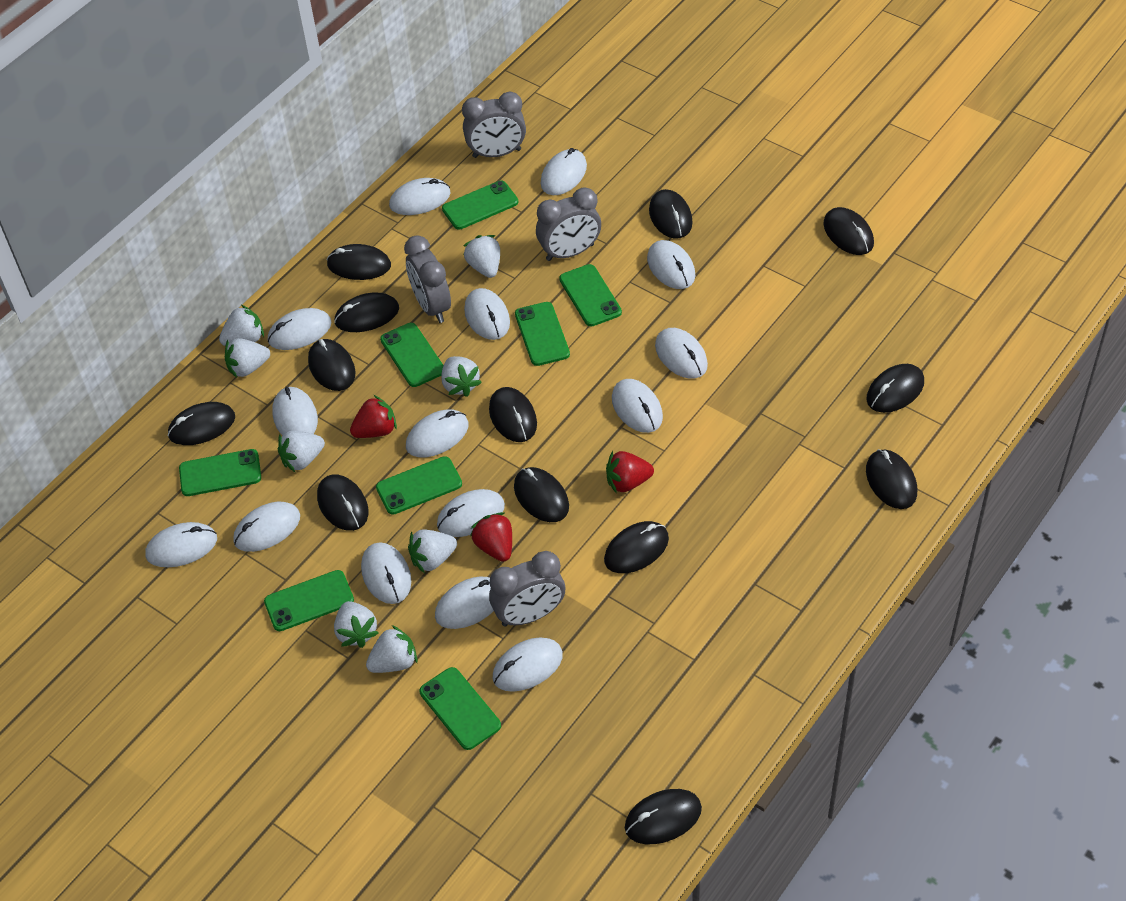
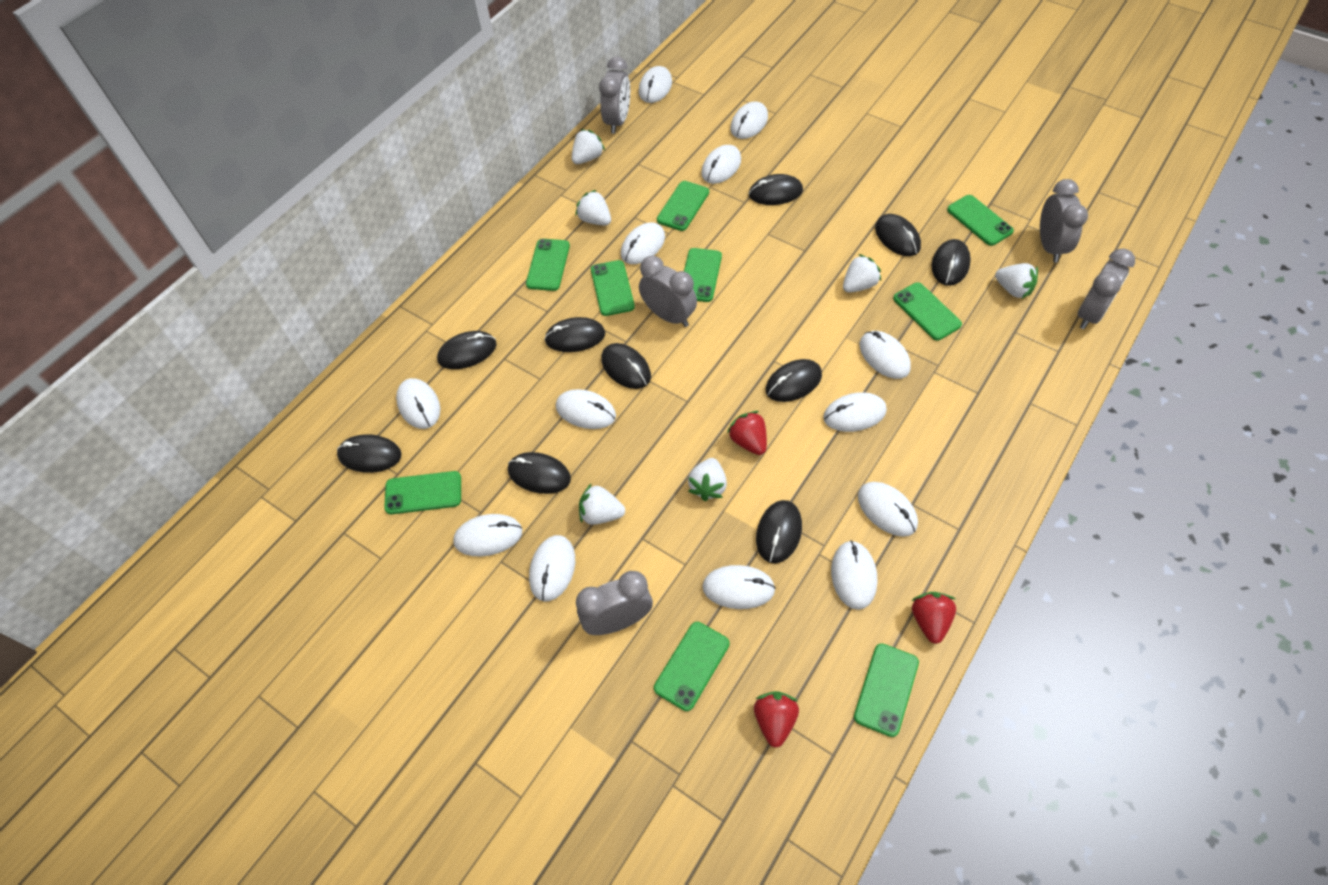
black mouse: 13 -> 10
green phone: 8 -> 9
grey clock: 4 -> 5
white mouse: 15 -> 13
white strawberry: 8 -> 6

